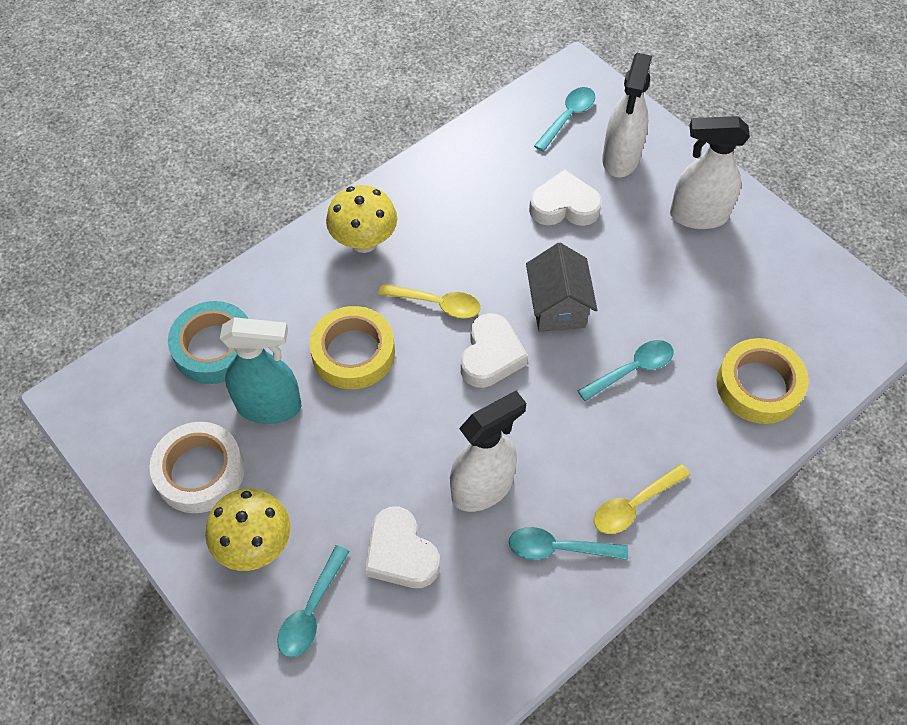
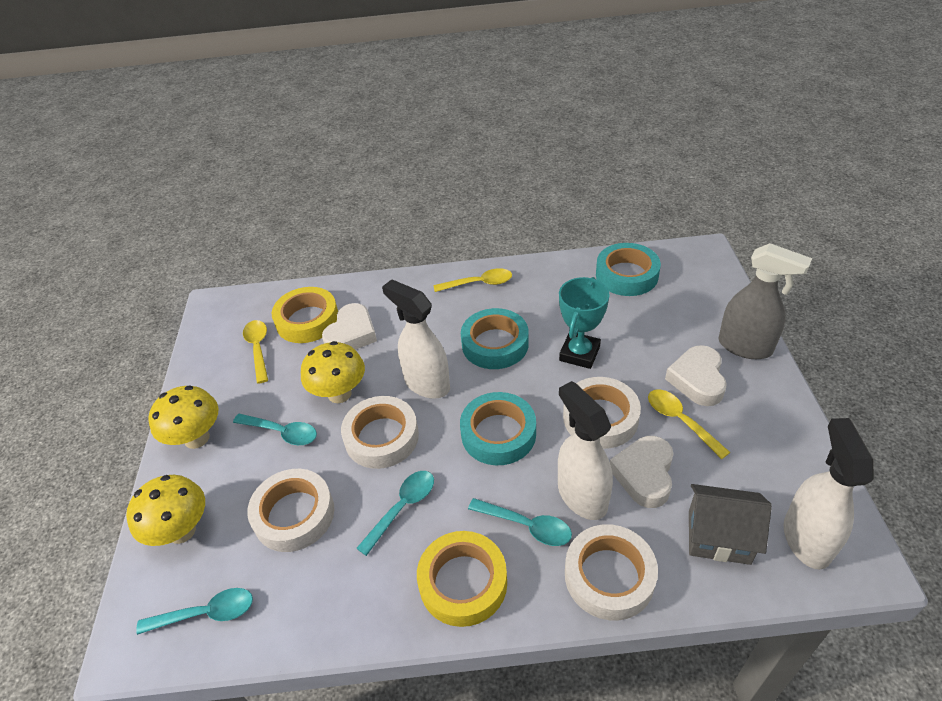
grey spray bottle: 0 -> 1
turquoise spray bottle: 1 -> 0
turquoise tape: 1 -> 3
turquoise trophy: 0 -> 1
white tape: 1 -> 4
yellow mushroom: 2 -> 3
yellow spoon: 2 -> 3

